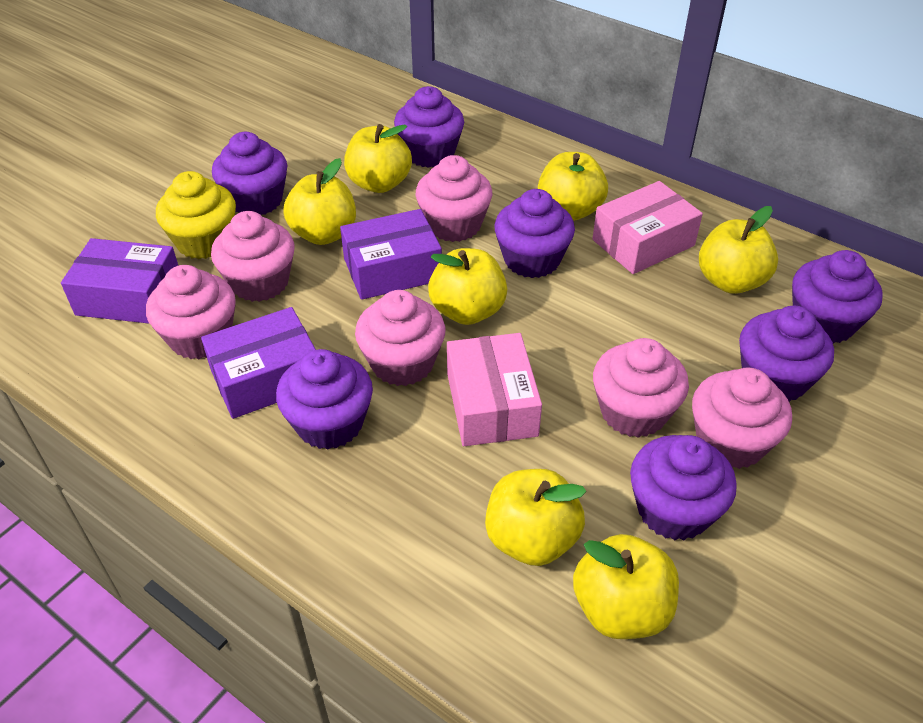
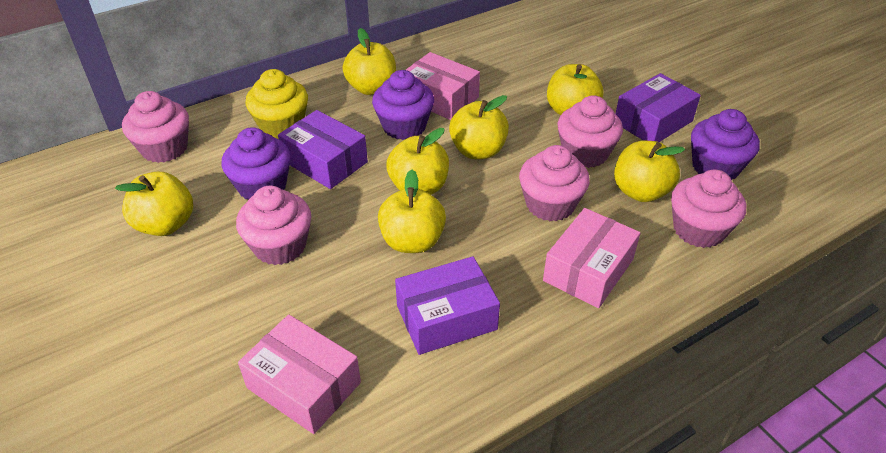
pink box: 2 -> 3
pink cupcake: 6 -> 5
purple cupcake: 7 -> 3

